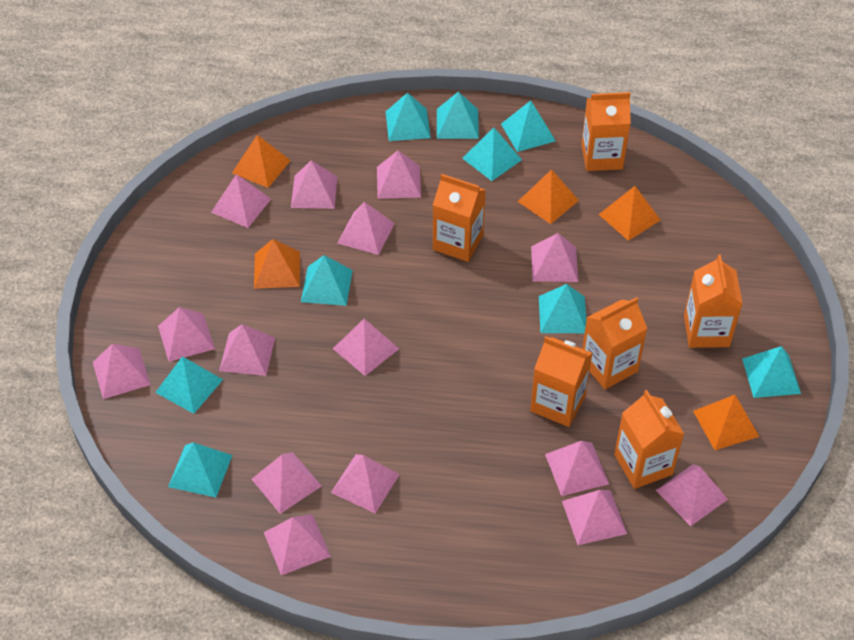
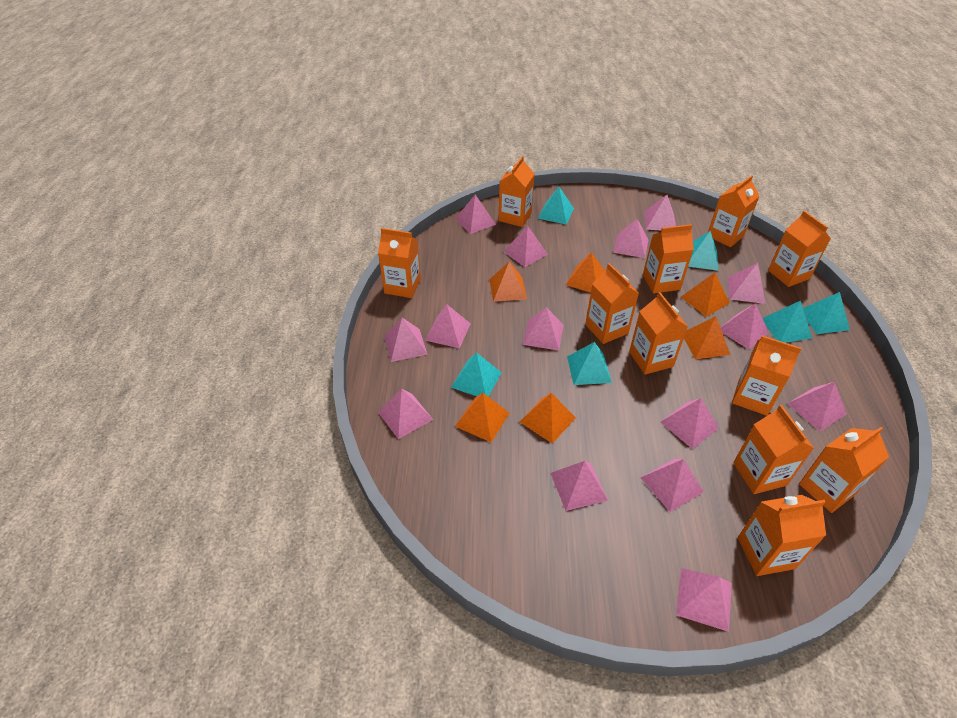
orange carton: 6 -> 11
orange pyramid: 5 -> 6
turquoise pyramid: 9 -> 6

